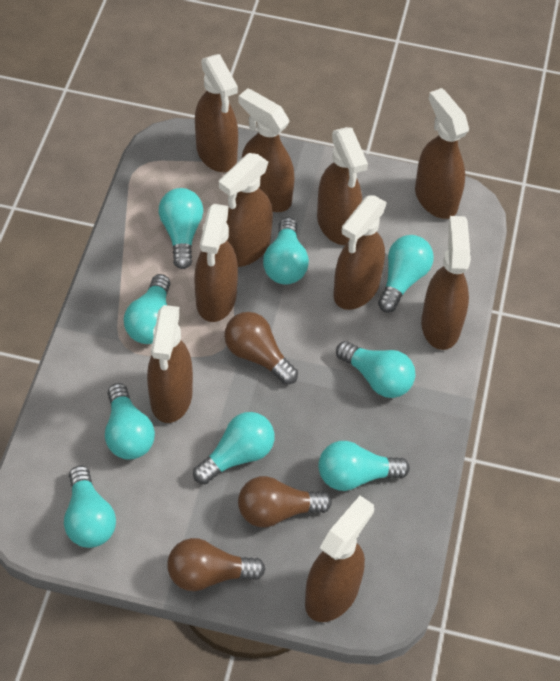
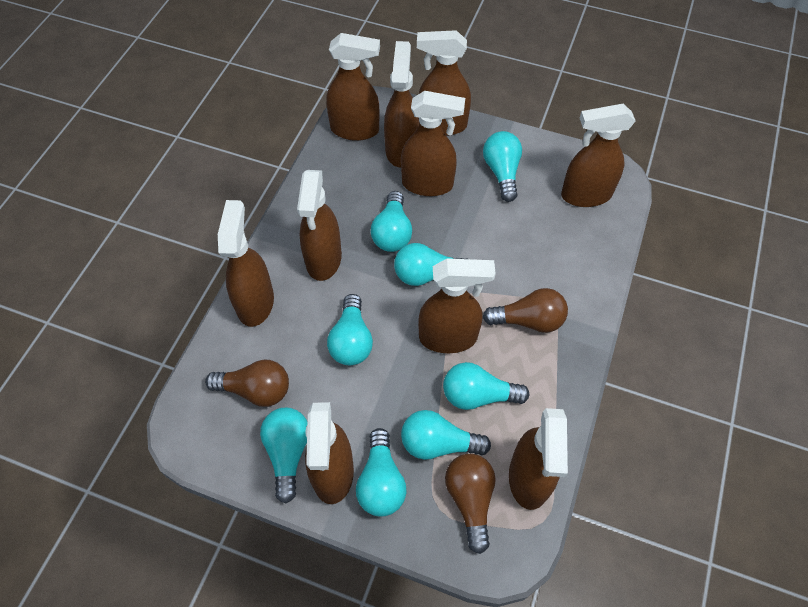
turquoise light bulb: 9 -> 8

